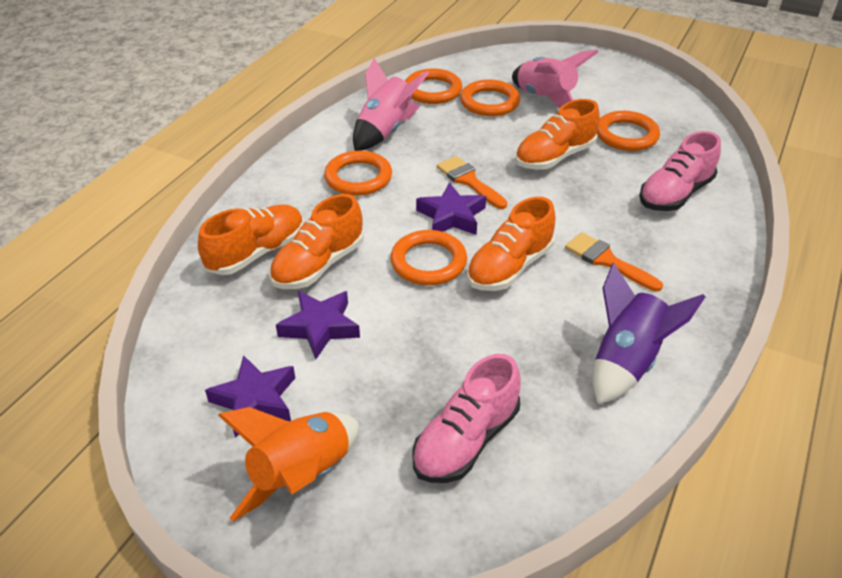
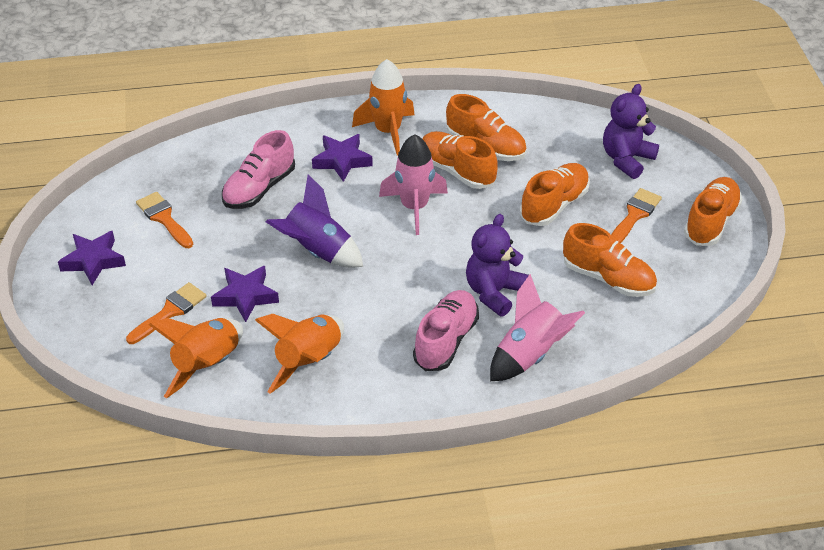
orange brush: 2 -> 3
orange ring: 5 -> 0
orange rocket: 1 -> 3
orange shoe: 4 -> 5
purple teddy bear: 0 -> 2

